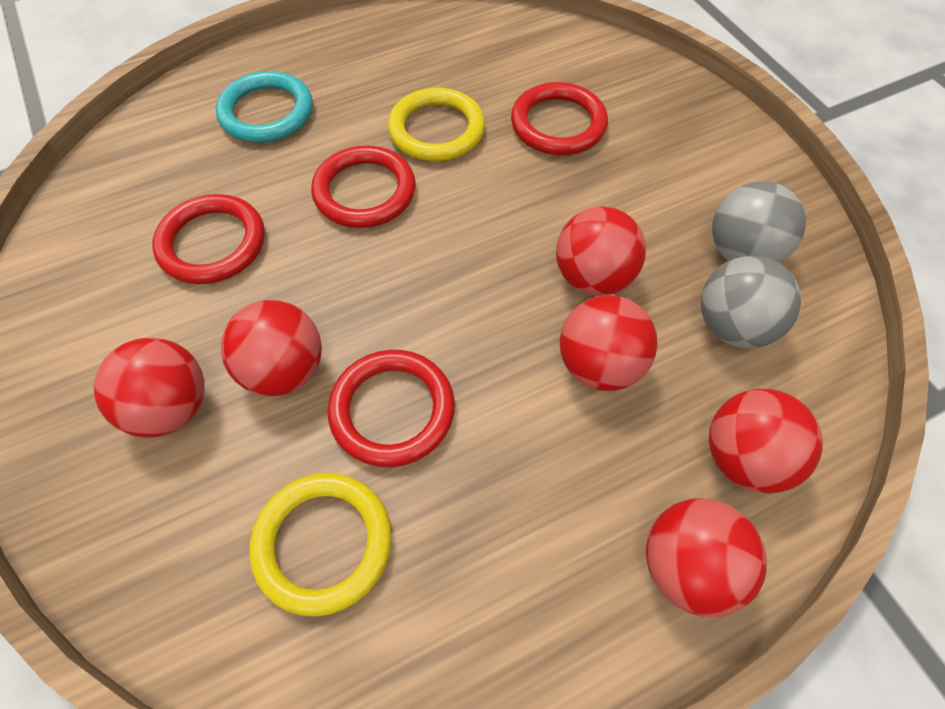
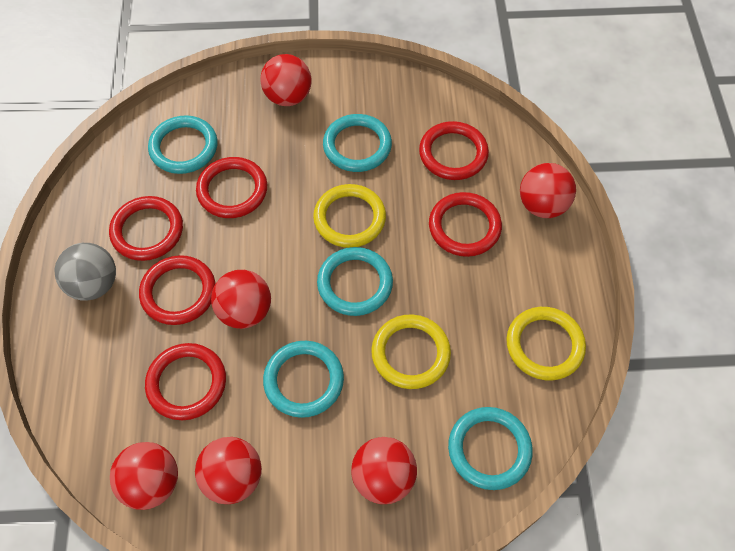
grey ball: 2 -> 1
red ring: 4 -> 6
turquoise ring: 1 -> 5
yellow ring: 2 -> 3

